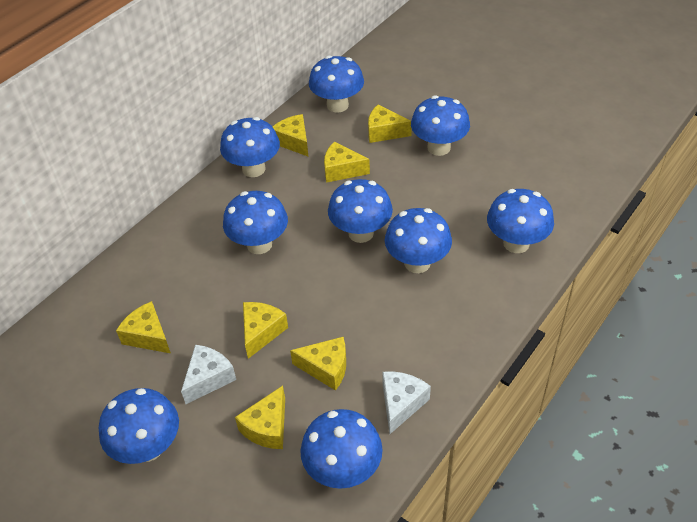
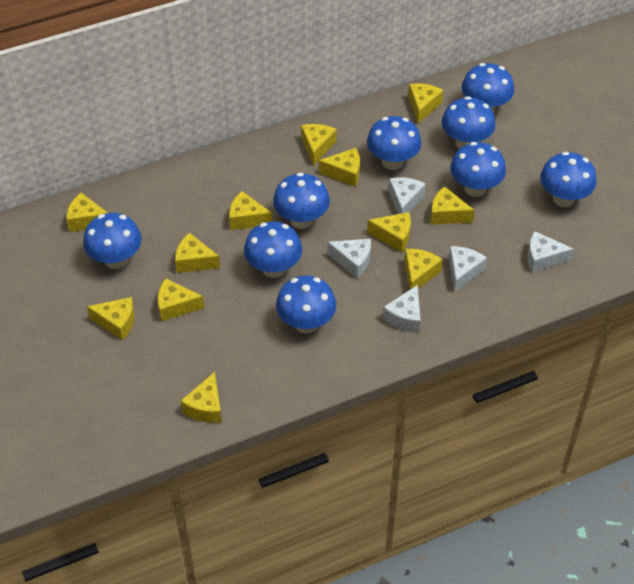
white cheese: 2 -> 5
yellow cheese: 7 -> 12

